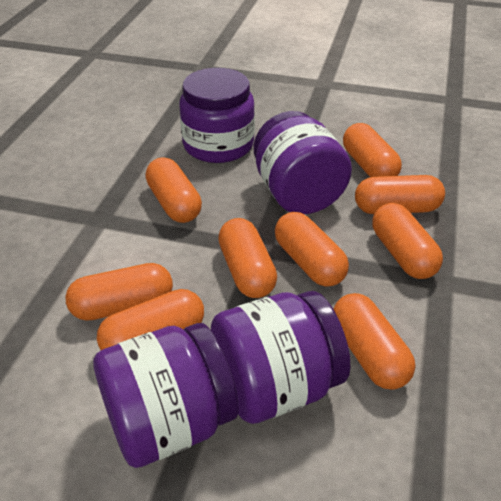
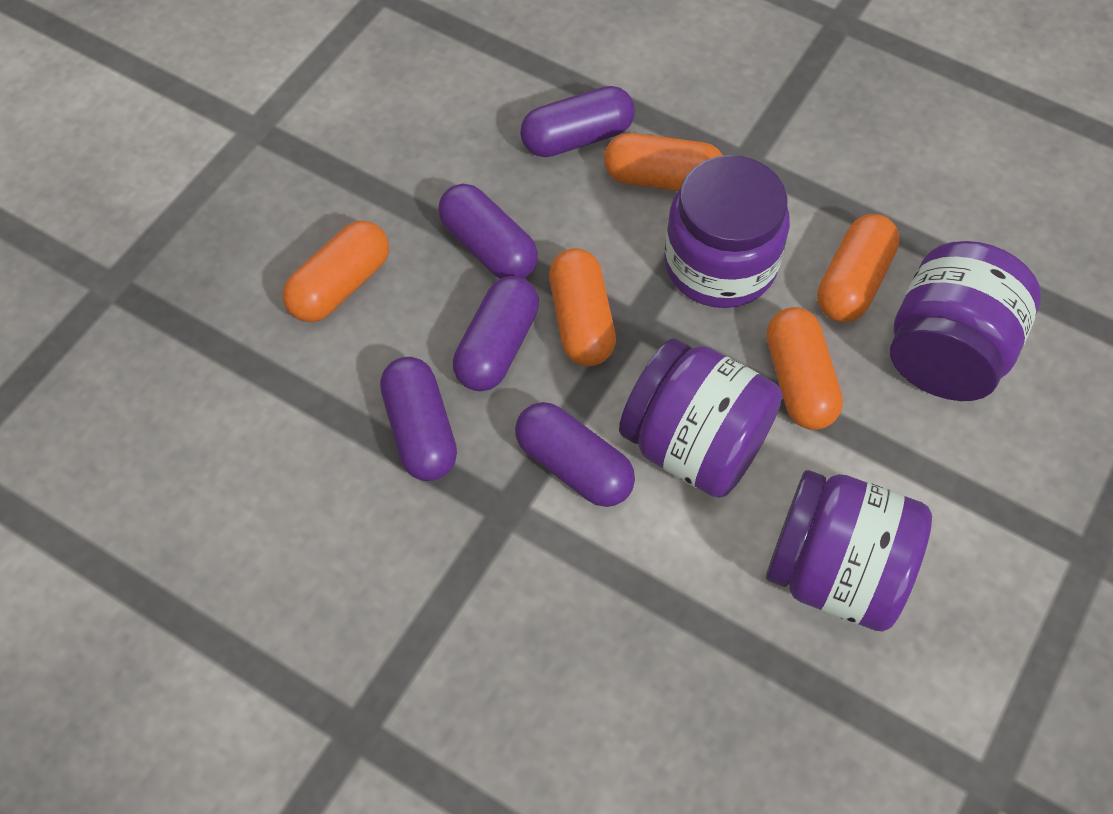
orange capsule: 9 -> 5
purple capsule: 0 -> 5

